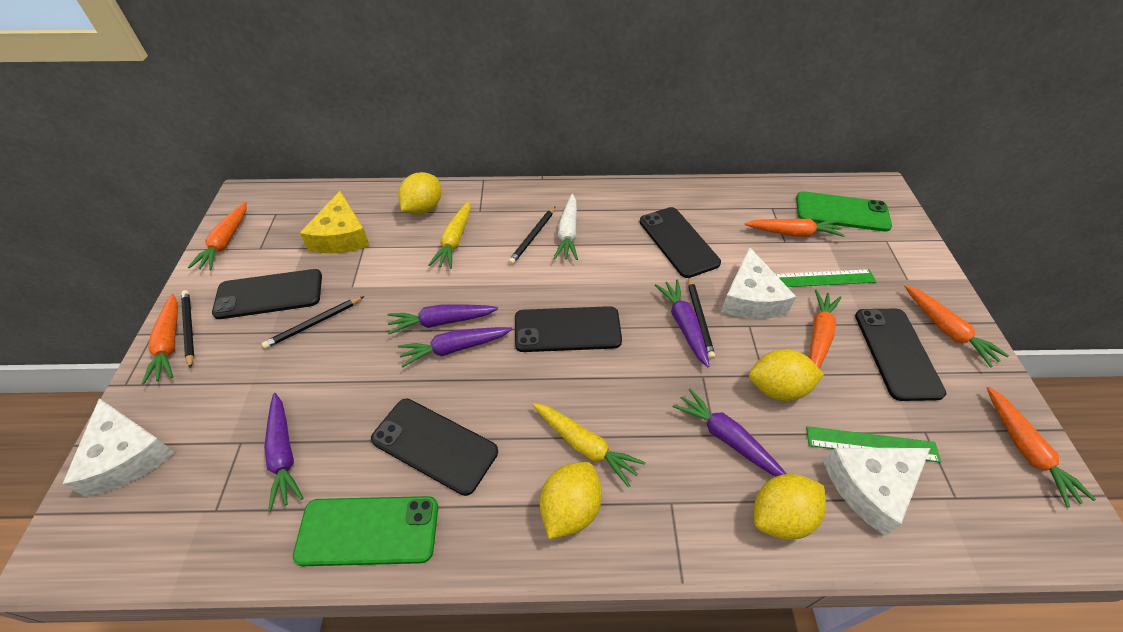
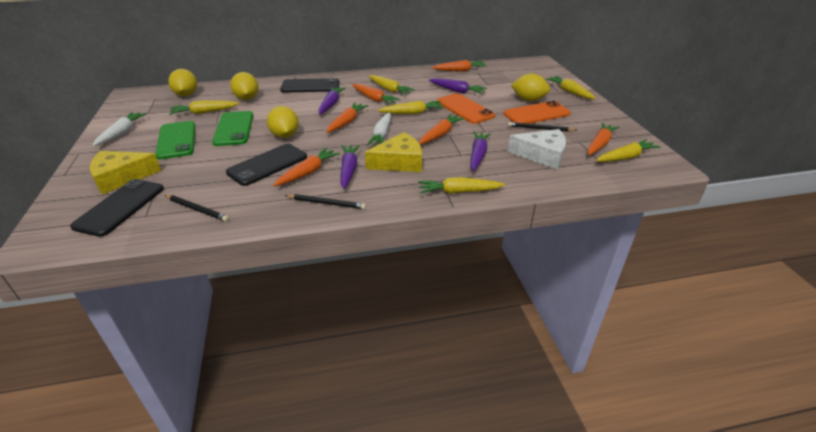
black pencil: 4 -> 3
black phone: 5 -> 3
green ruler: 2 -> 0
orange phone: 0 -> 2
purple carrot: 5 -> 4
white carrot: 1 -> 2
white cheese: 3 -> 1
yellow carrot: 2 -> 6
yellow cheese: 1 -> 2

